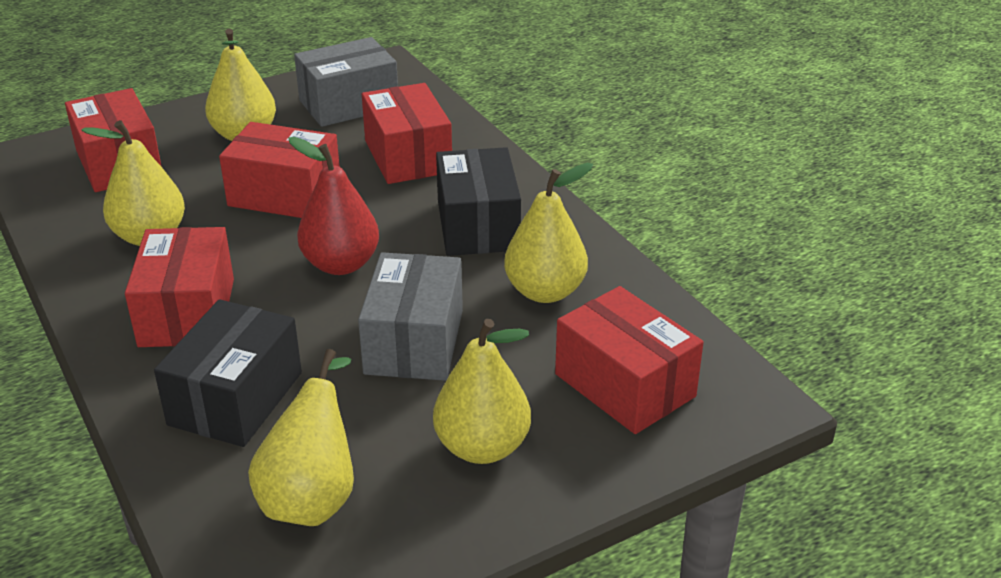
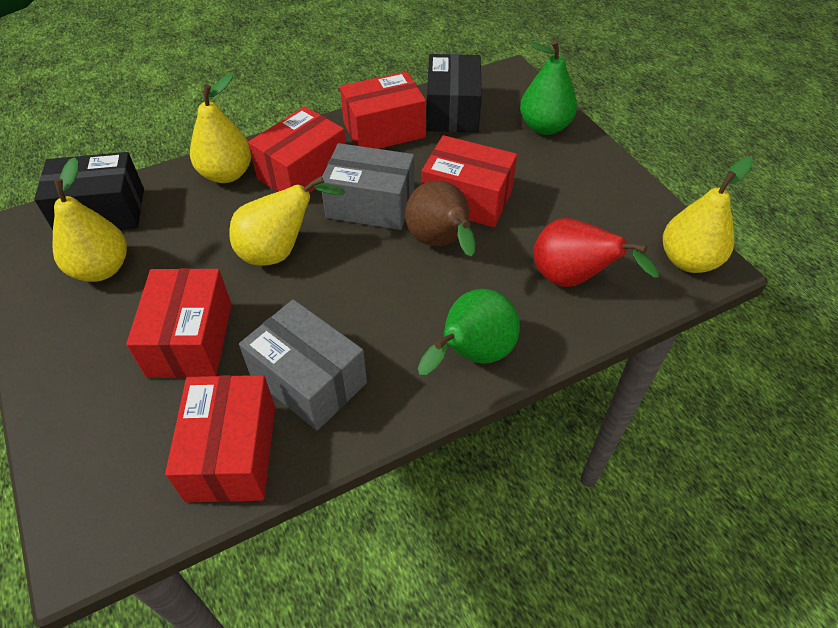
brown pear: 0 -> 1
green pear: 0 -> 2
yellow pear: 5 -> 4

